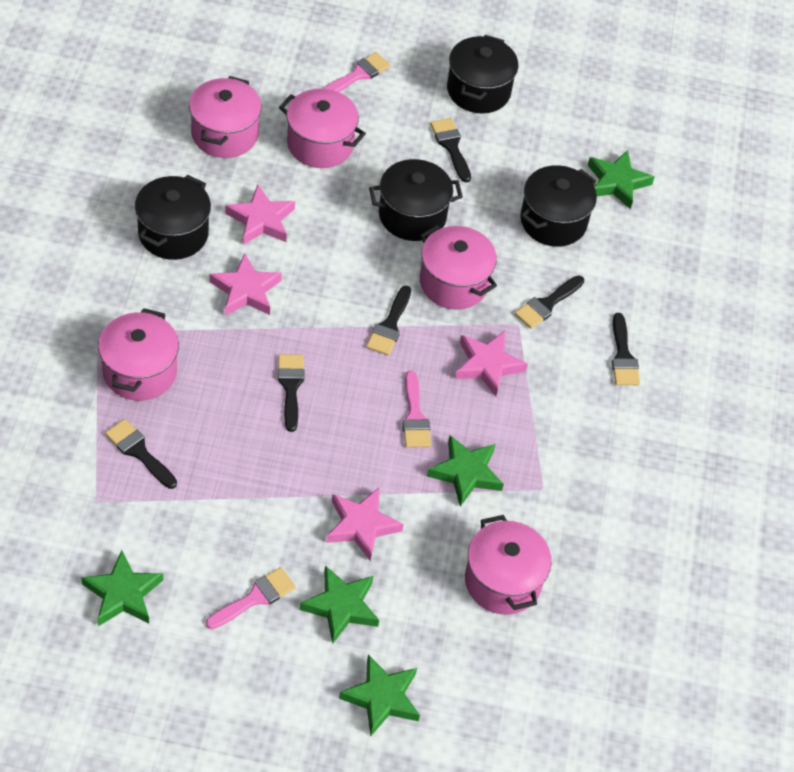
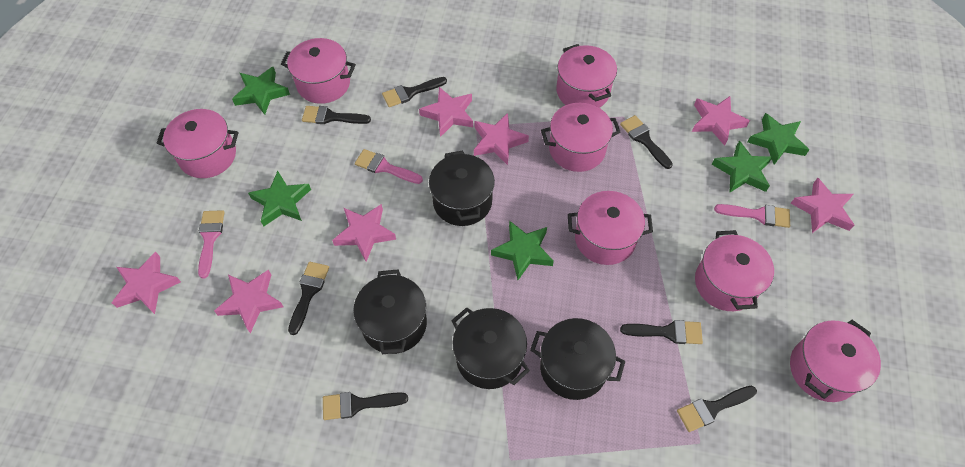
black brush: 6 -> 7
pink pot: 5 -> 7
pink star: 4 -> 7

